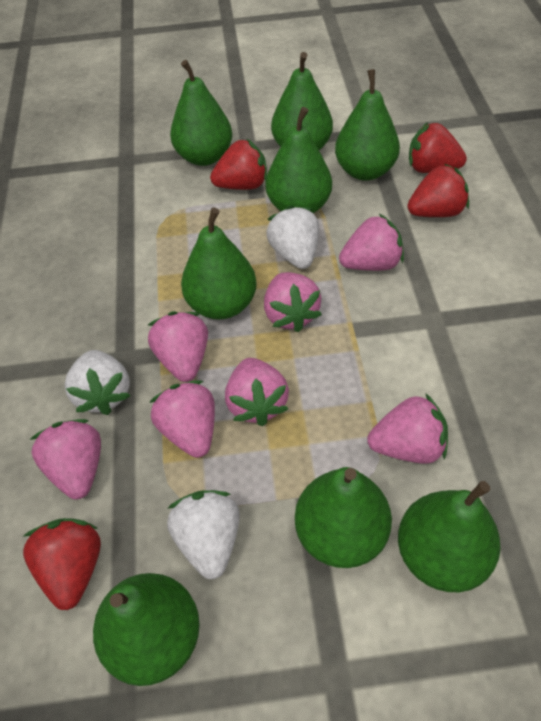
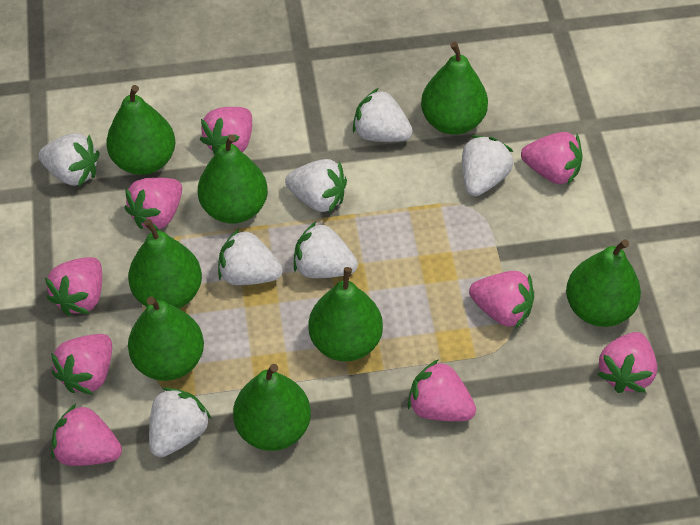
pink strawberry: 7 -> 9
red strawberry: 4 -> 0
white strawberry: 3 -> 7

